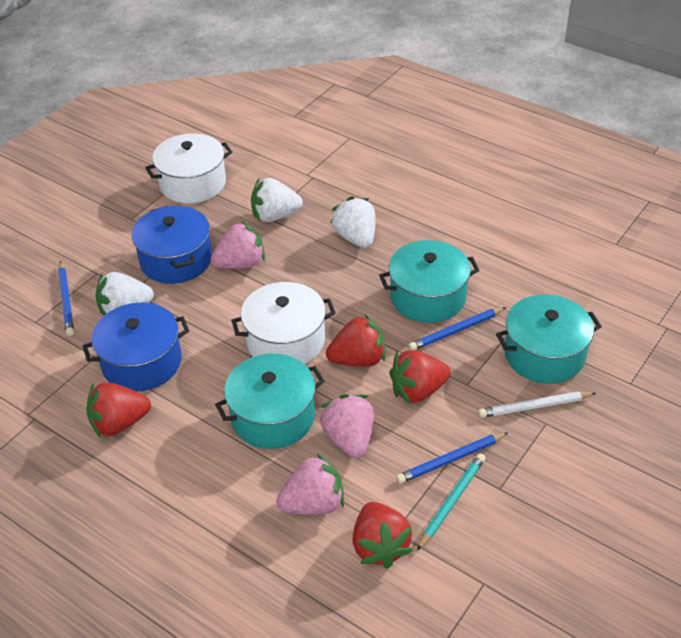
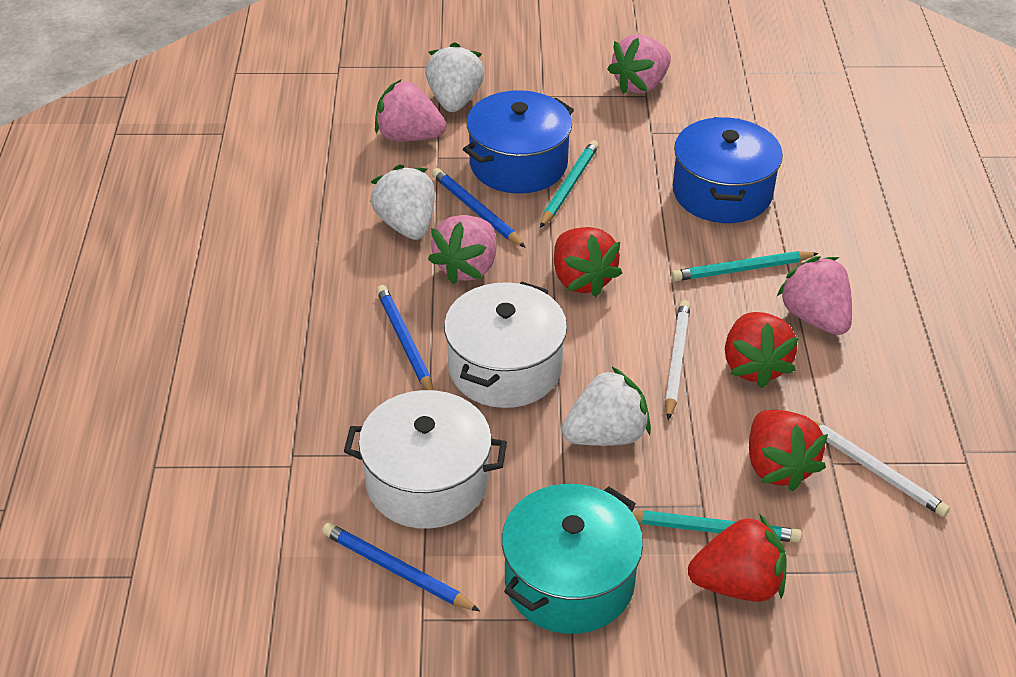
pink strawberry: 3 -> 4
turquoise pencil: 1 -> 3
turquoise pot: 3 -> 1
white pencil: 1 -> 2

